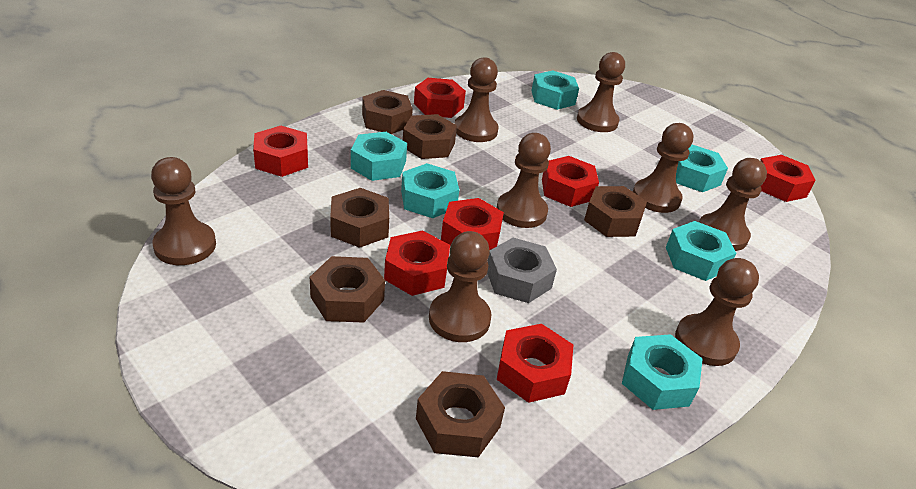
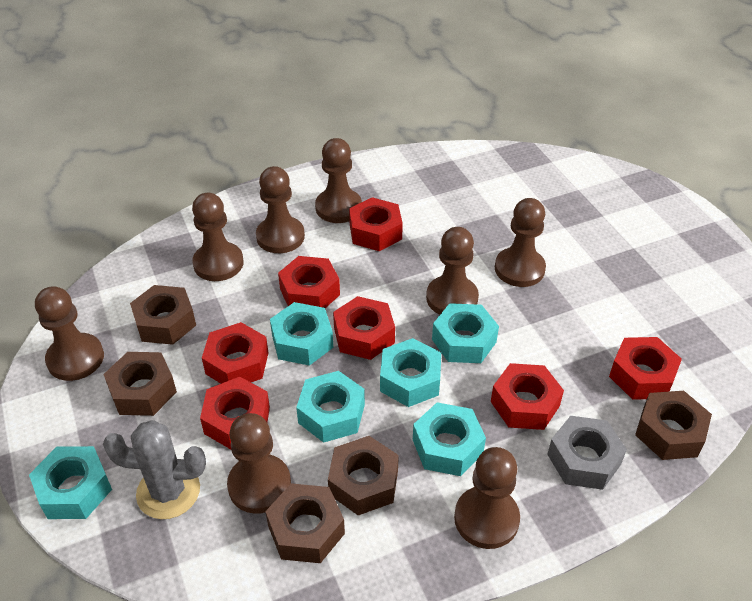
brown nut: 6 -> 5
grey cactus: 0 -> 1

